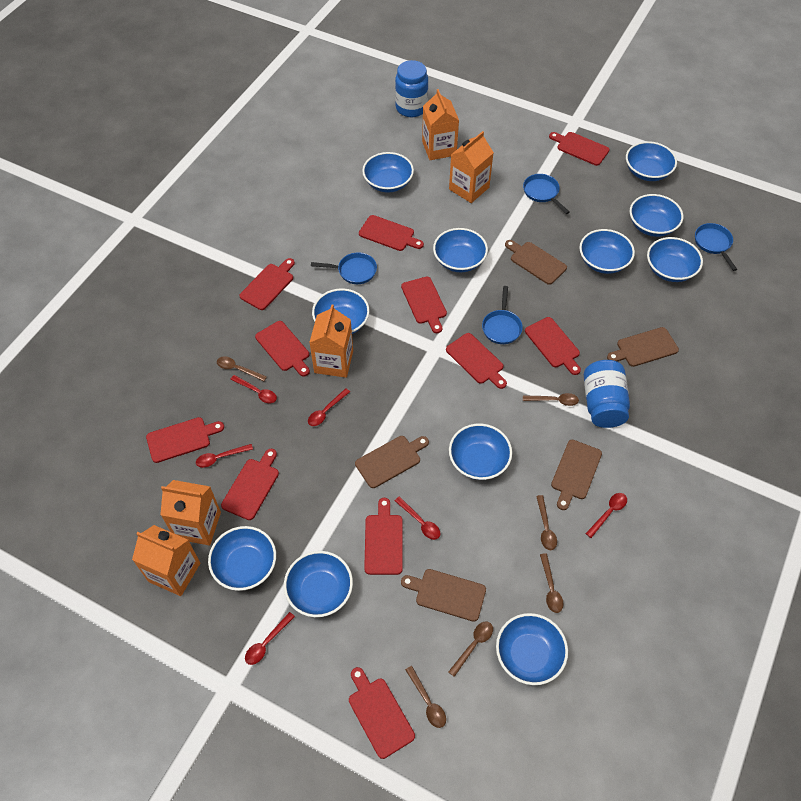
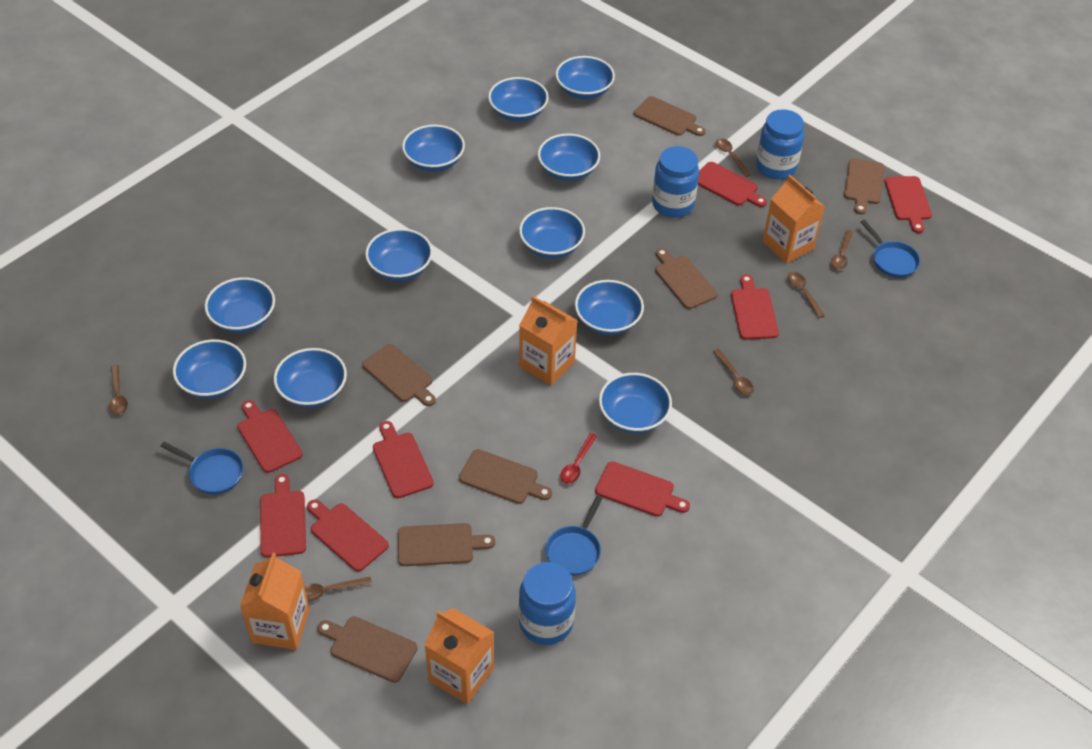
blue jar: 2 -> 3
blue pan: 4 -> 3
brown cutting board: 5 -> 7
orange carton: 5 -> 4
red cutting board: 11 -> 8
red spoon: 6 -> 1

